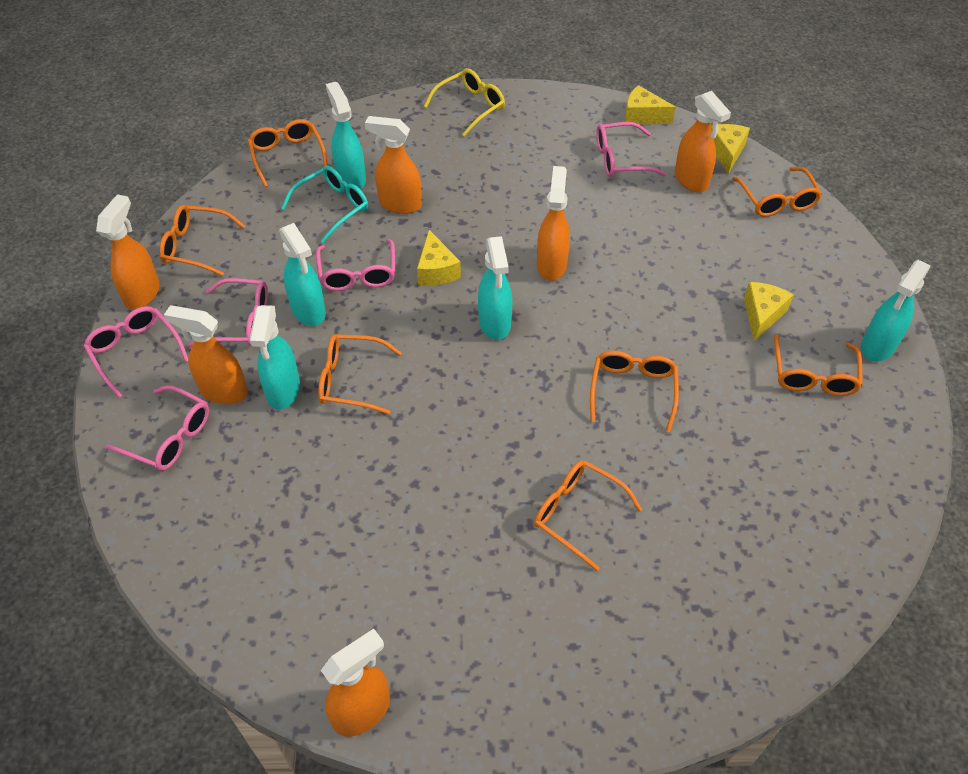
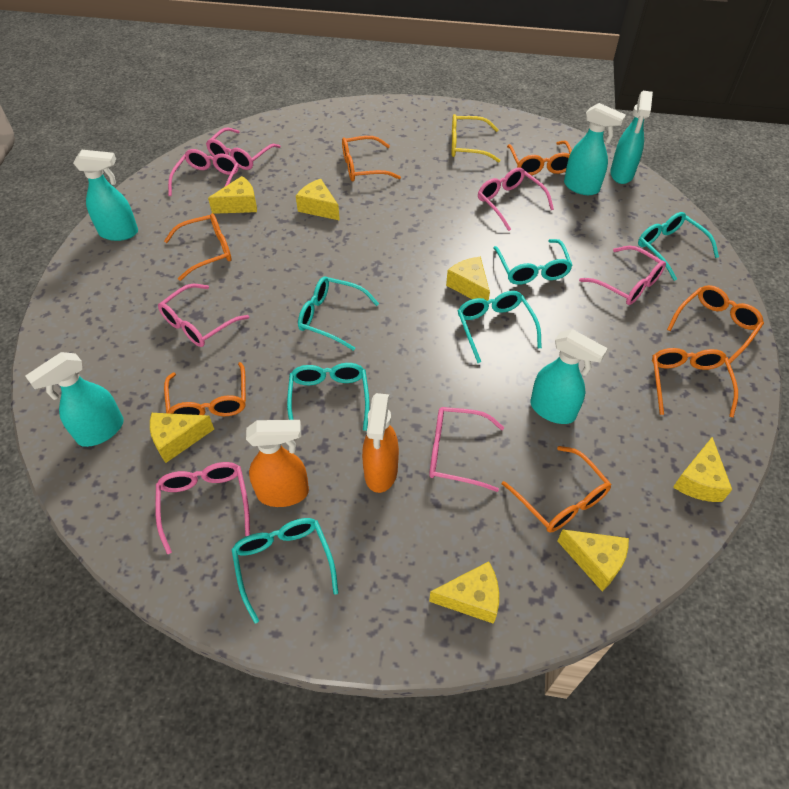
orange spray bottle: 6 -> 2
pink glasses: 5 -> 7
turquoise glasses: 1 -> 6
yellow cheese: 4 -> 7

